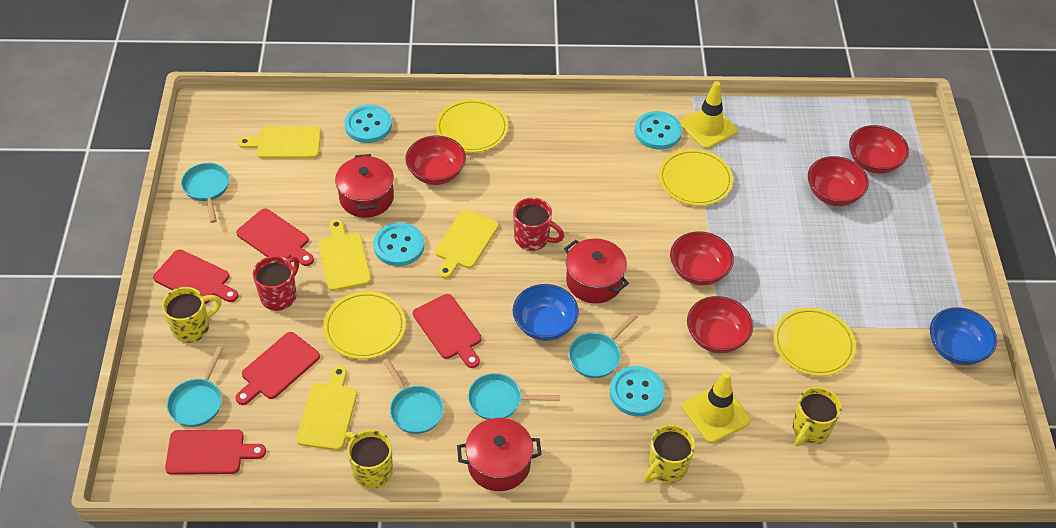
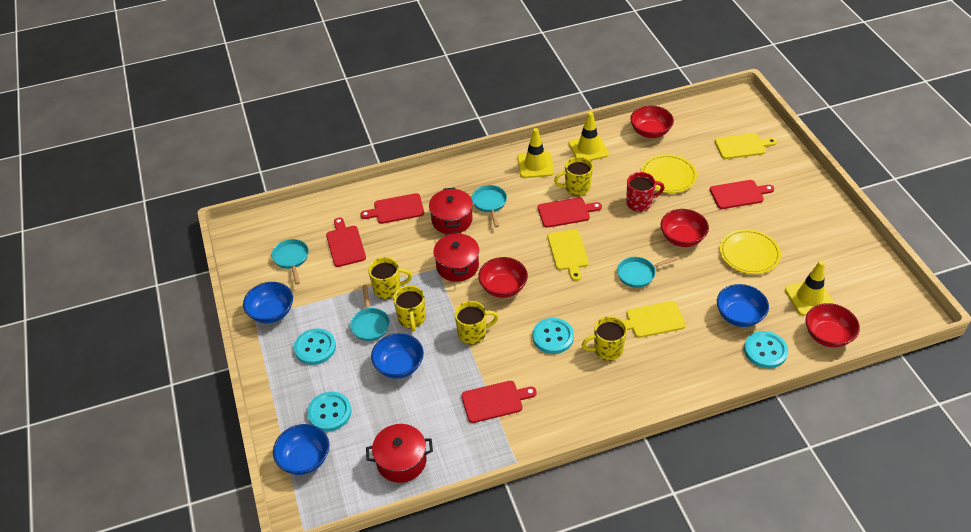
blue bowl: 2 -> 4
red bowl: 5 -> 4
red mug: 2 -> 1
turquoise pan: 5 -> 4
yellow cutting board: 4 -> 3
yellow mug: 4 -> 5
yellow plate: 4 -> 2
yellow traffic cone: 2 -> 3

